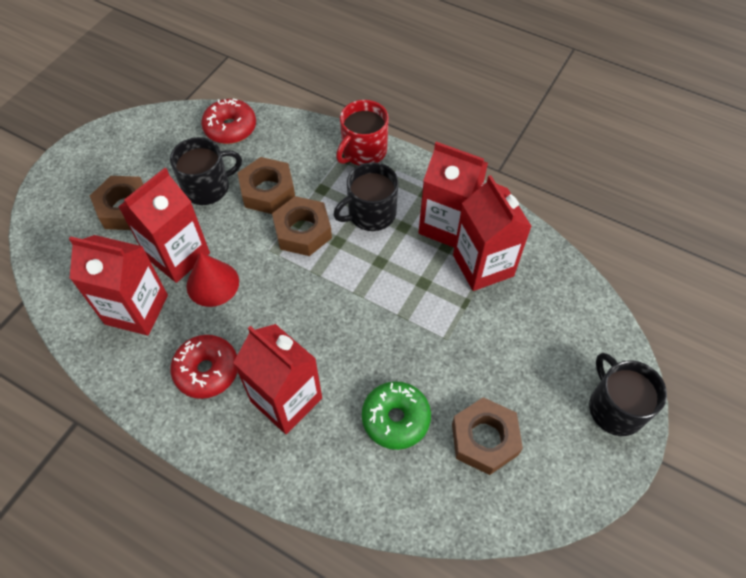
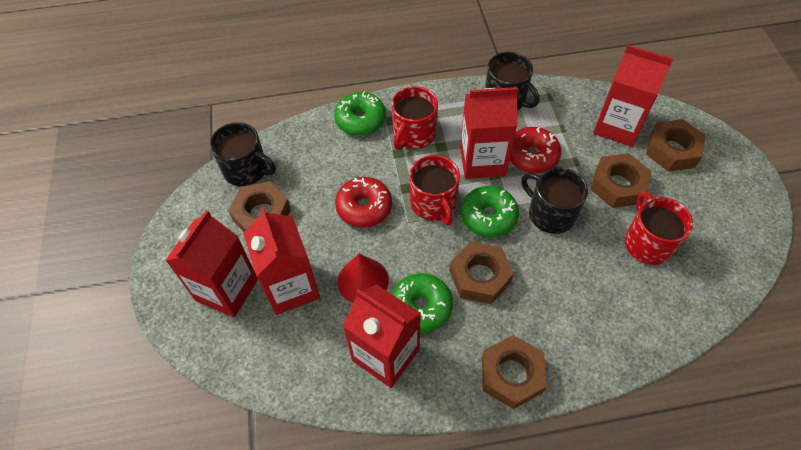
brown nut: 4 -> 5
green donut: 1 -> 3
red mug: 1 -> 3

